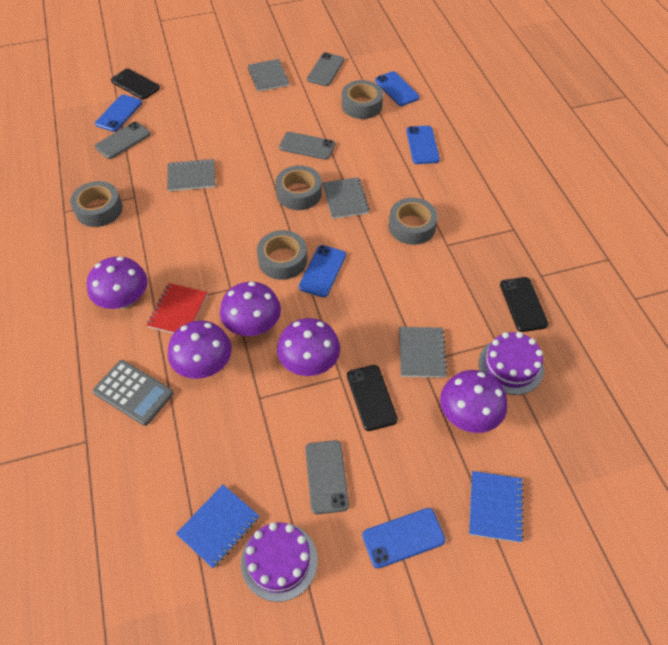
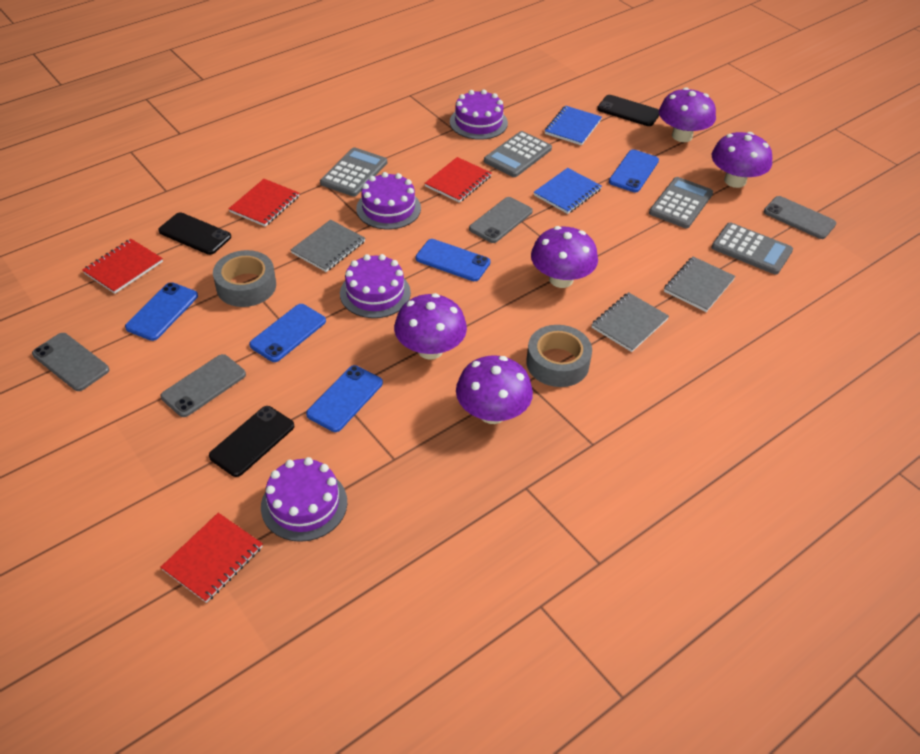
grey calculator: 1 -> 4
grey notebook: 4 -> 3
grey tape: 5 -> 2
purple cake: 2 -> 4
red notebook: 1 -> 4

